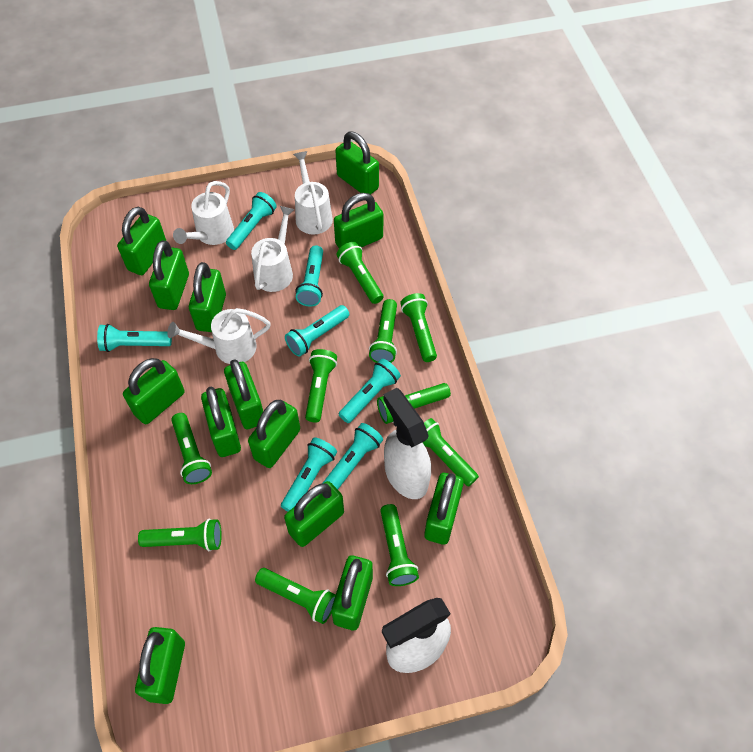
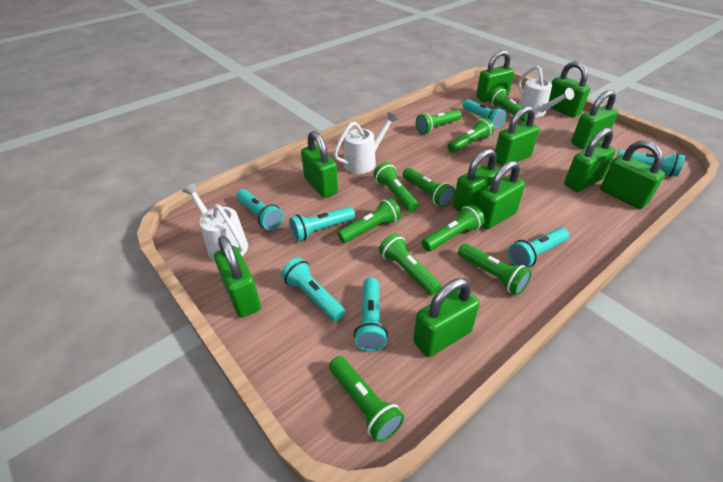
green padlock: 13 -> 11
white spray bottle: 2 -> 0
white watering can: 4 -> 3

